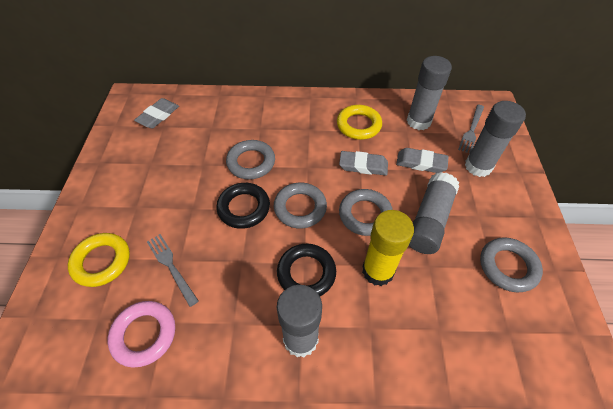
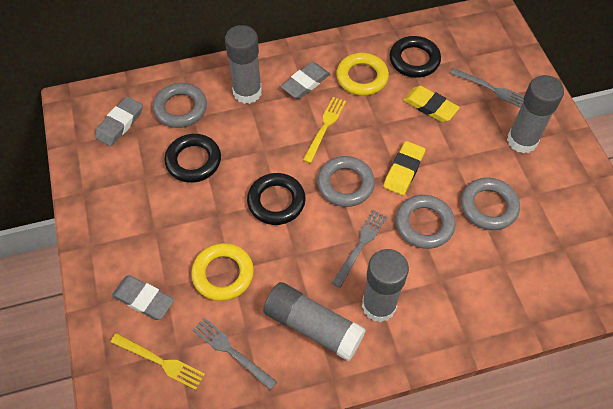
black ring: 2 -> 3
grey fork: 2 -> 3
pink ring: 1 -> 0
yellow eraser: 0 -> 2
yellow fork: 0 -> 2
yellow glue stick: 1 -> 0

